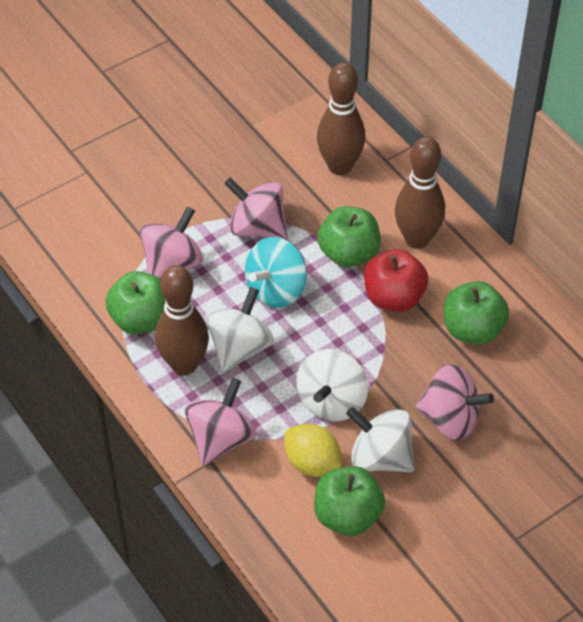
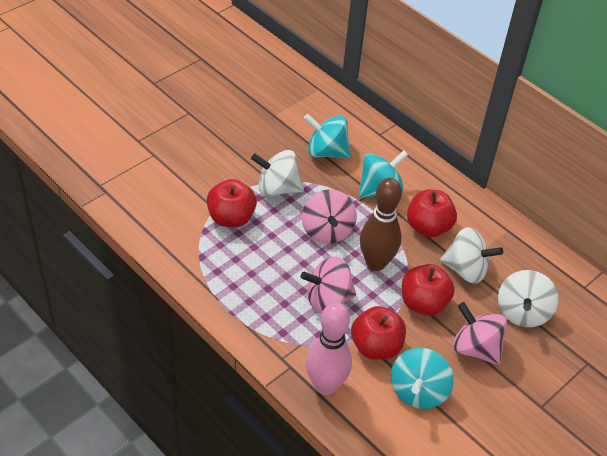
brown bowling pin: 3 -> 1
green apple: 4 -> 0
pink bowling pin: 0 -> 1
pink spinning top: 4 -> 3
red apple: 1 -> 4
turquoise spinning top: 1 -> 3
yellow lemon: 1 -> 0

